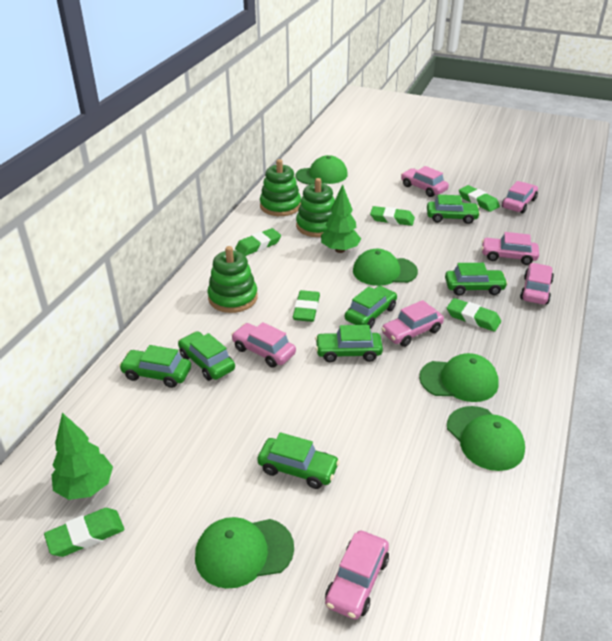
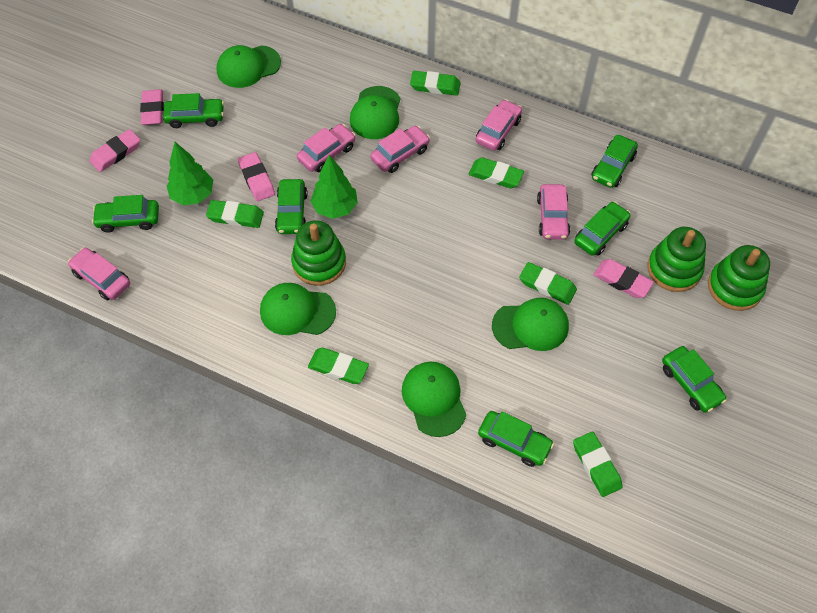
pink car: 7 -> 5
pink eraser: 0 -> 4

